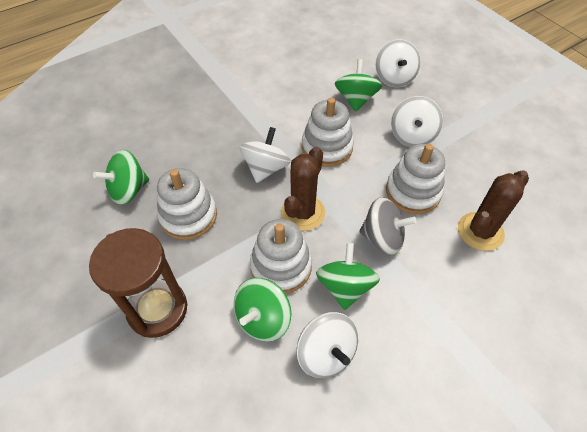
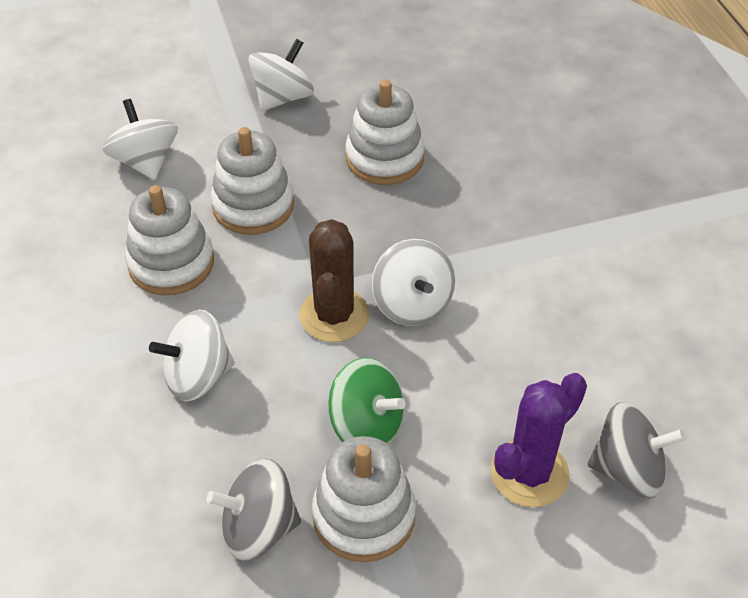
brown cactus: 2 -> 1
brown hourglass: 1 -> 0
green spinning top: 4 -> 1
grey spinning top: 1 -> 2
purple cactus: 0 -> 1

